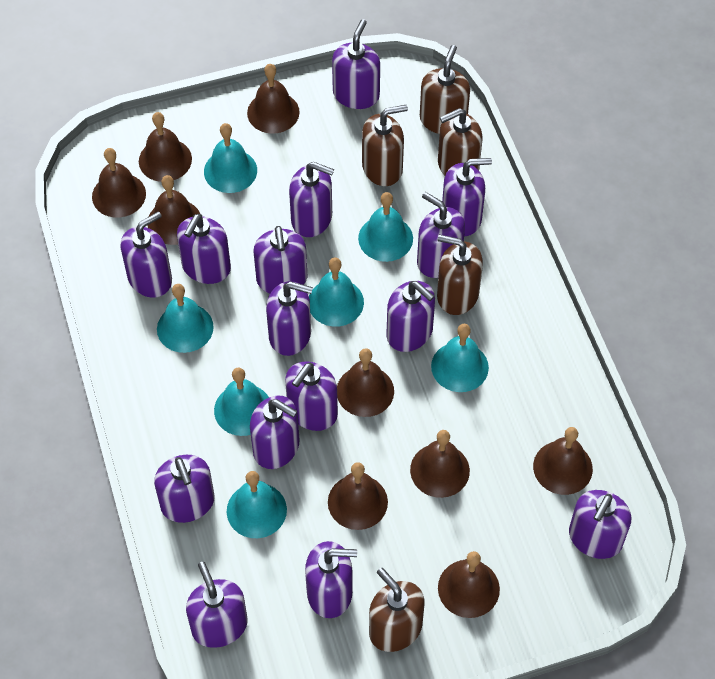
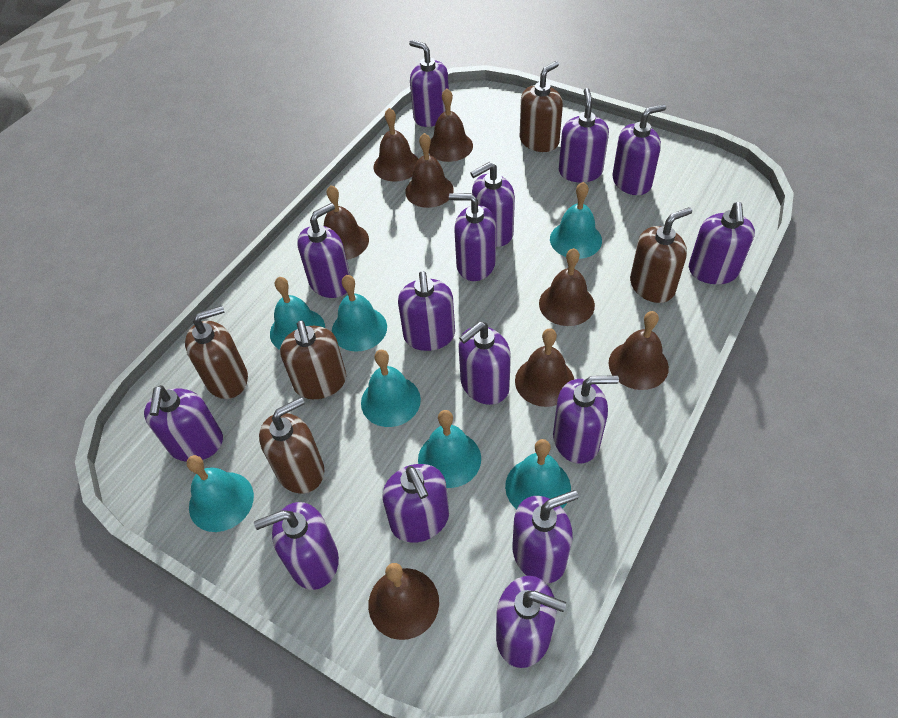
brown bell: 9 -> 8

